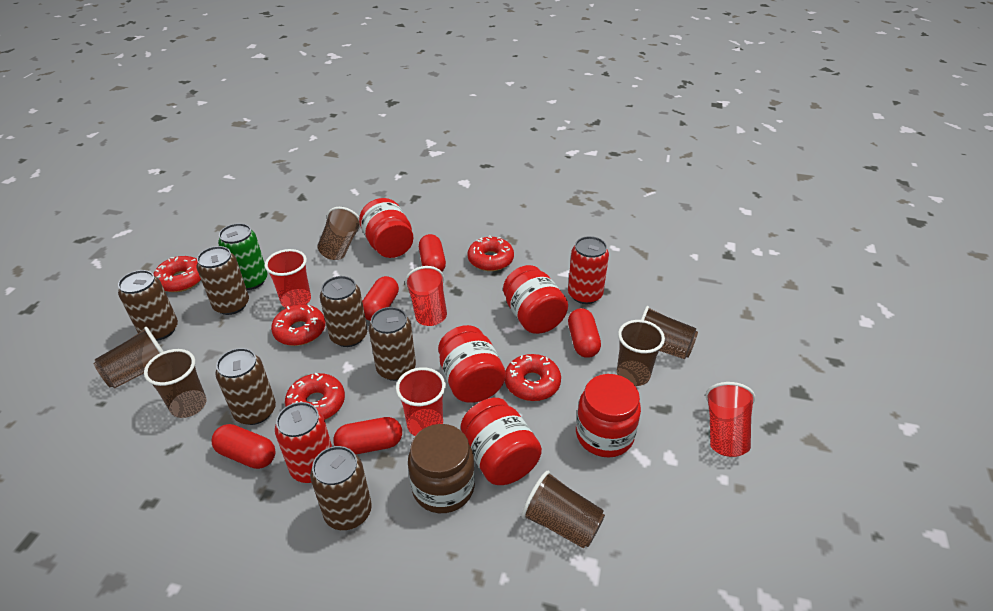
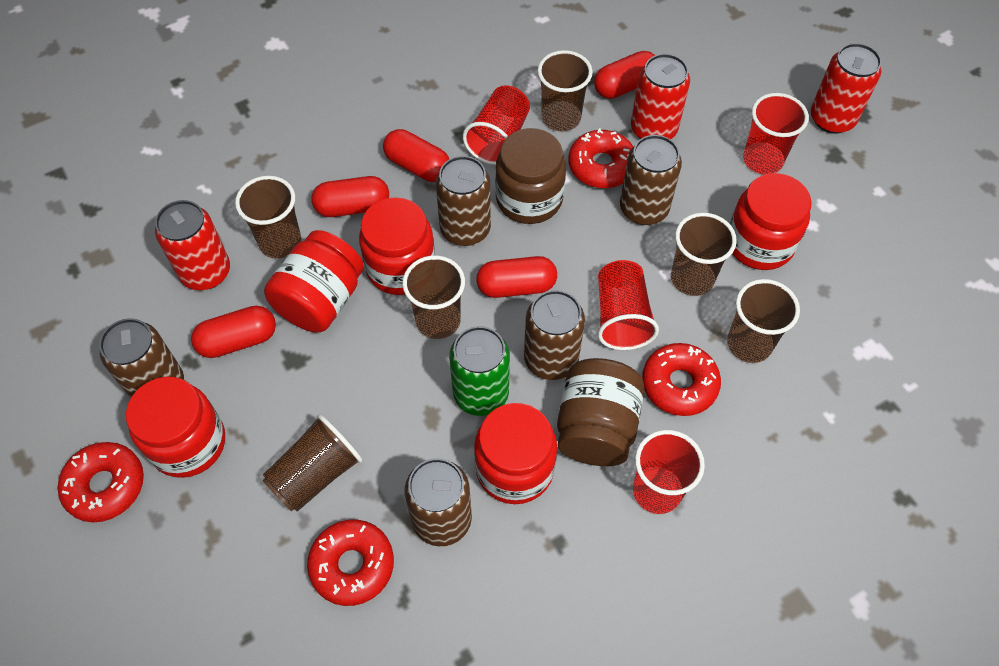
brown can: 6 -> 5
brown jar: 1 -> 2
red can: 2 -> 3
red donut: 5 -> 4

